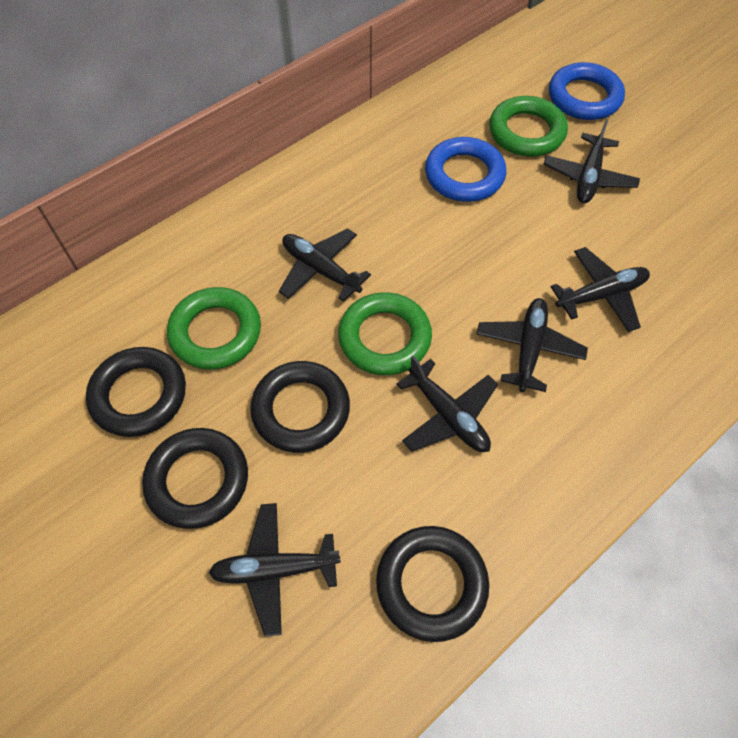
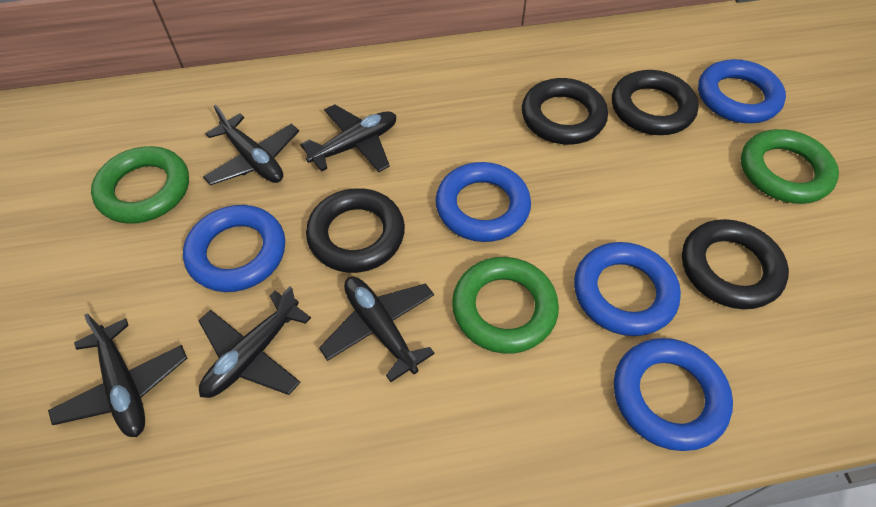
black plane: 6 -> 5
blue ring: 2 -> 5

